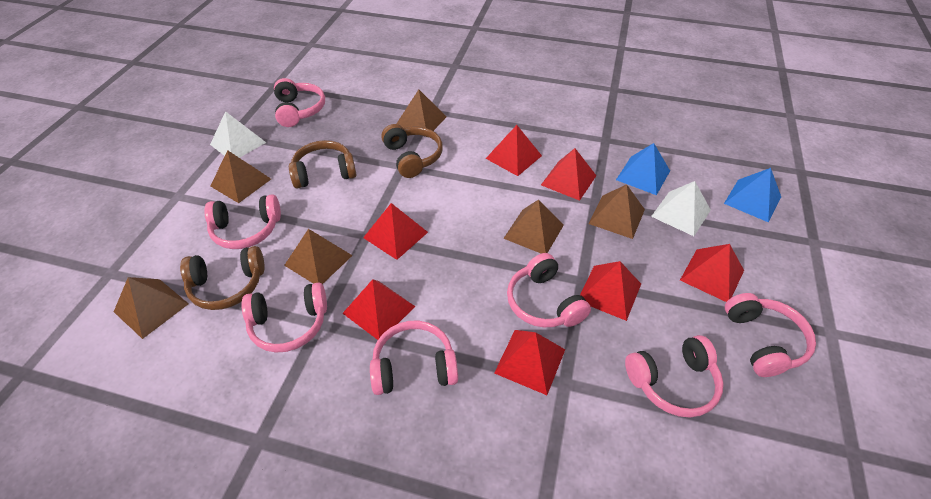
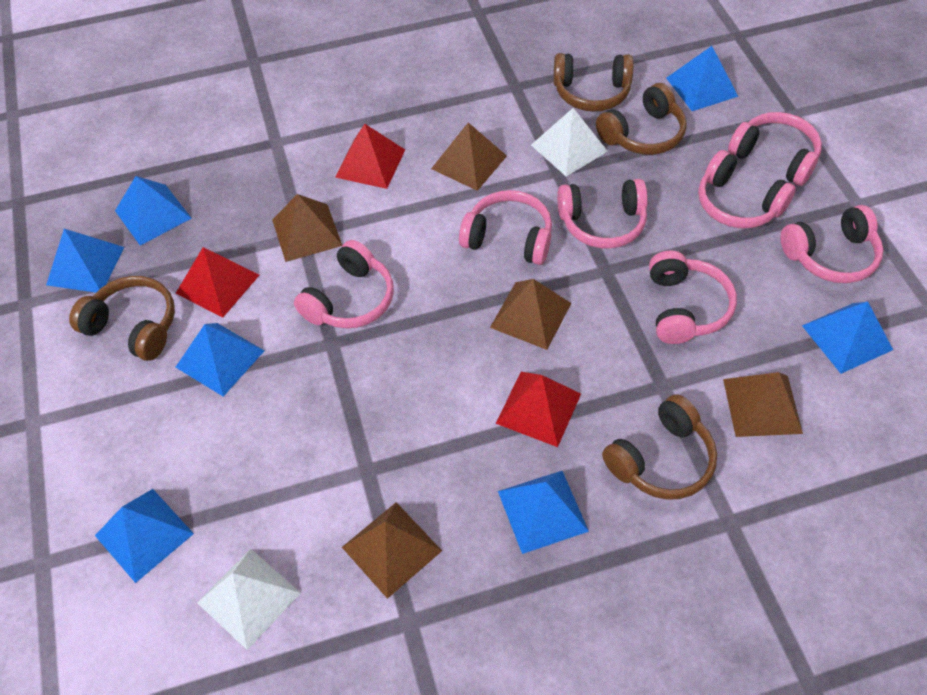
blue pyramid: 2 -> 7
brown headphones: 3 -> 4
brown pyramid: 6 -> 5
red pyramid: 7 -> 3

